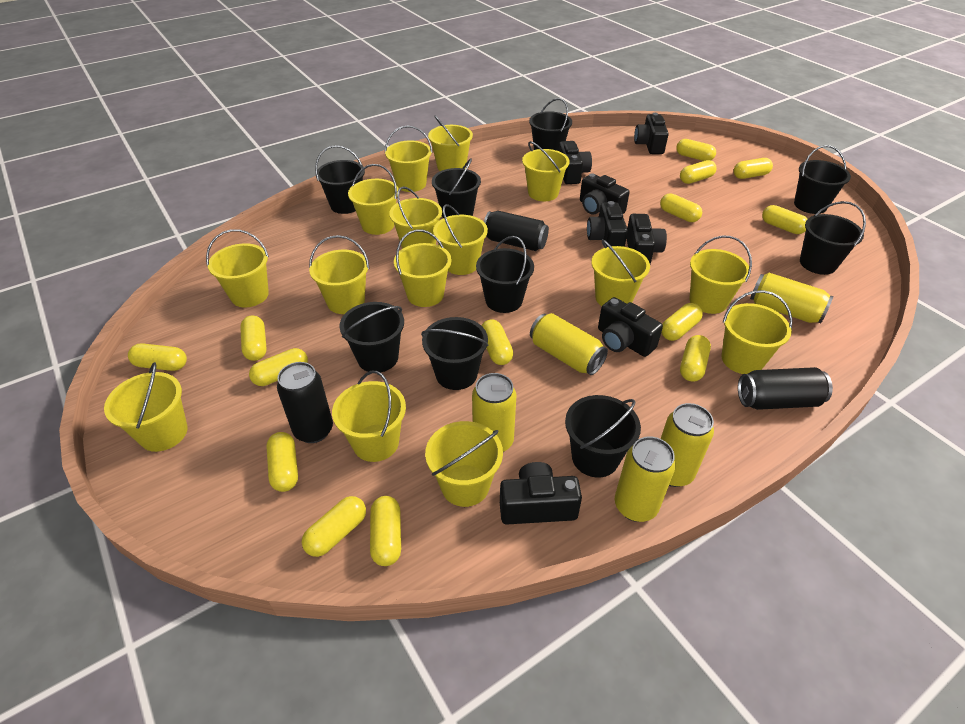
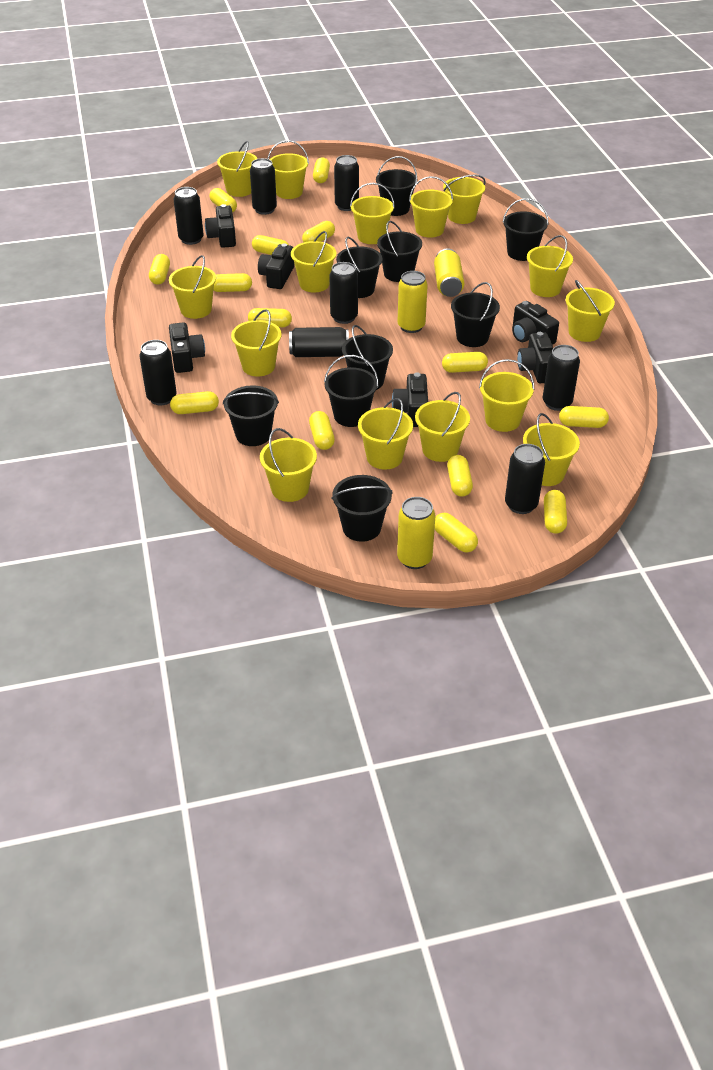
black camera: 7 -> 6
black can: 3 -> 8
yellow can: 5 -> 3

